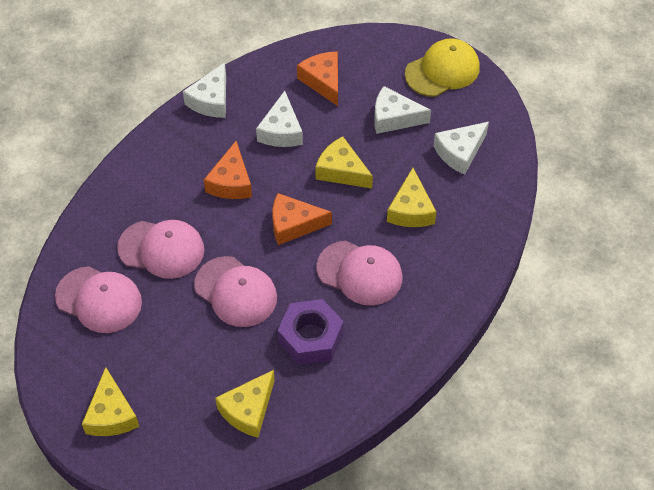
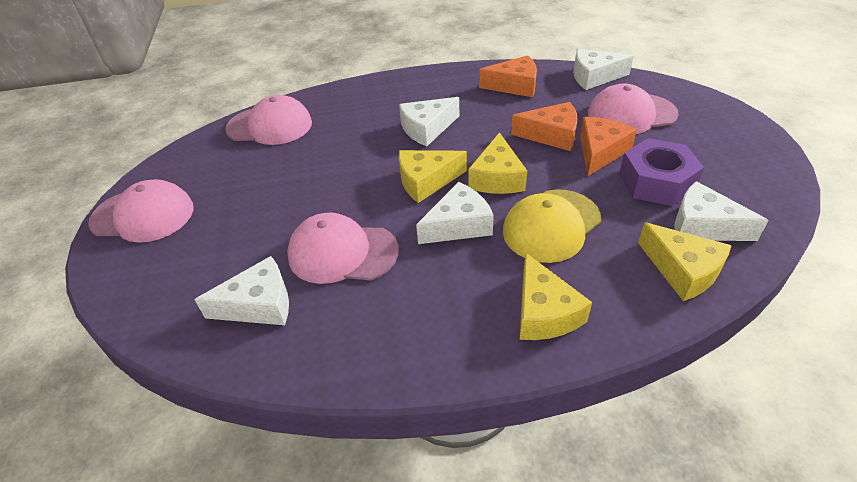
white cheese: 4 -> 5

